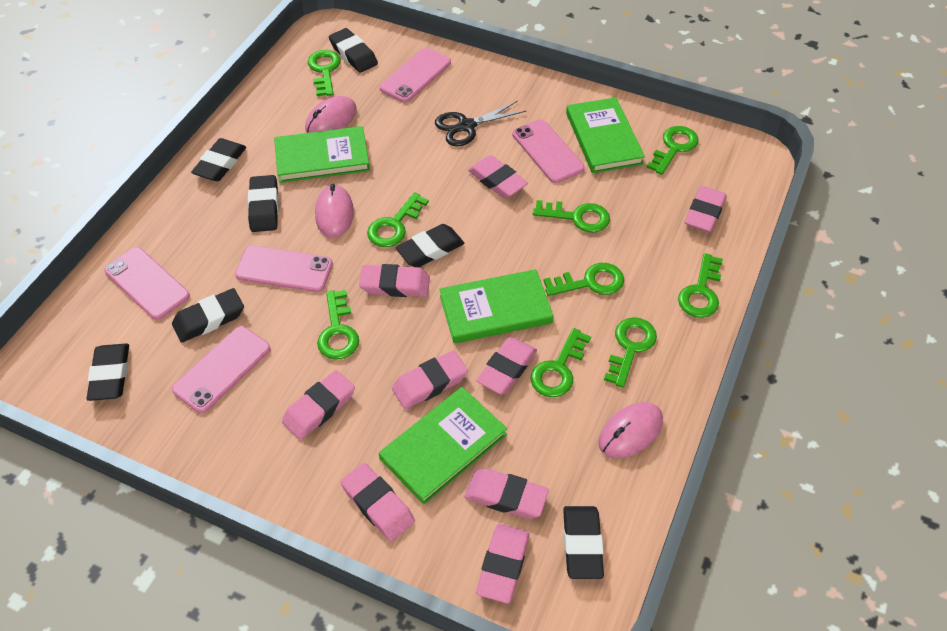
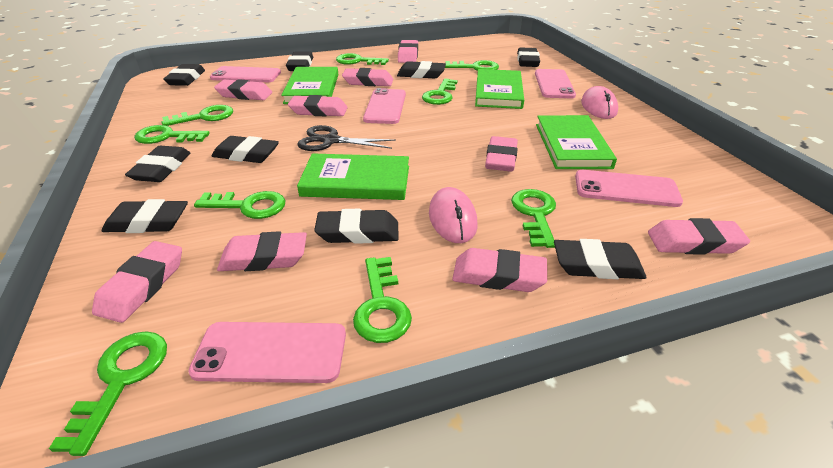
black eraser: 7 -> 9
pink mouse: 3 -> 2

